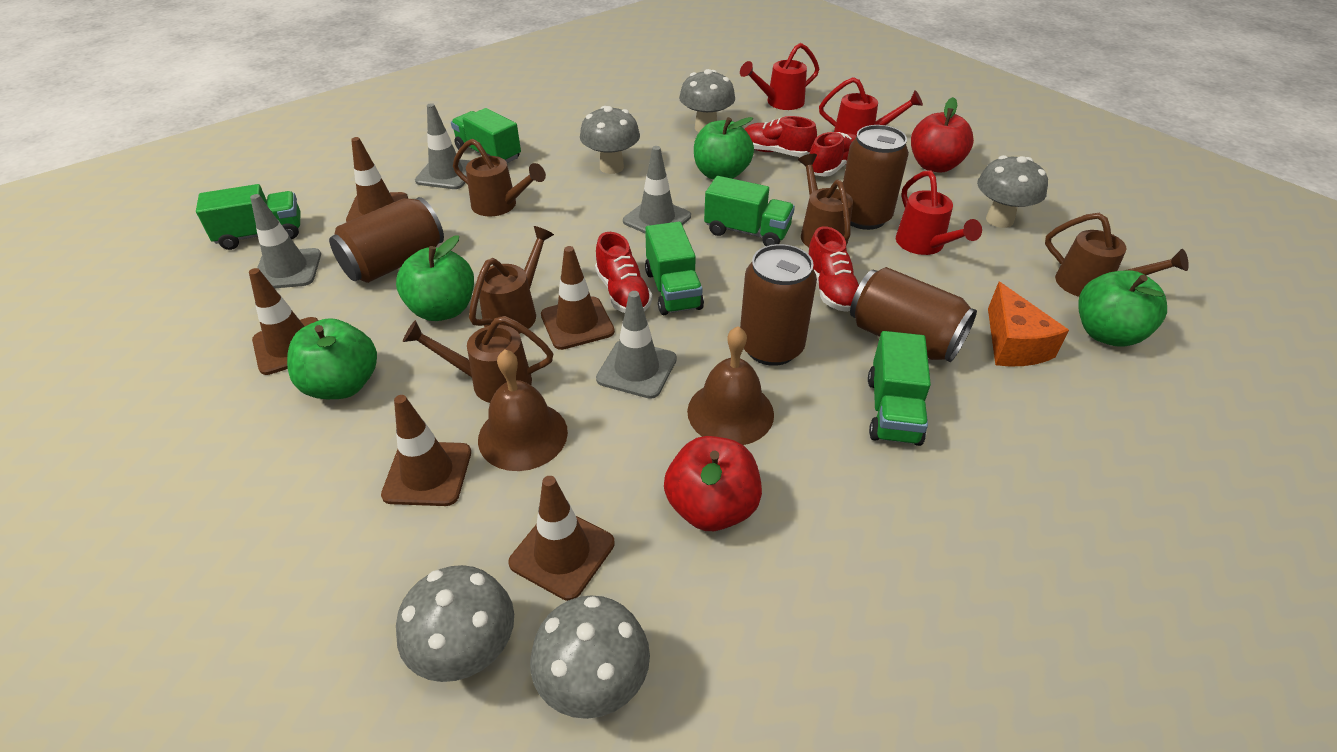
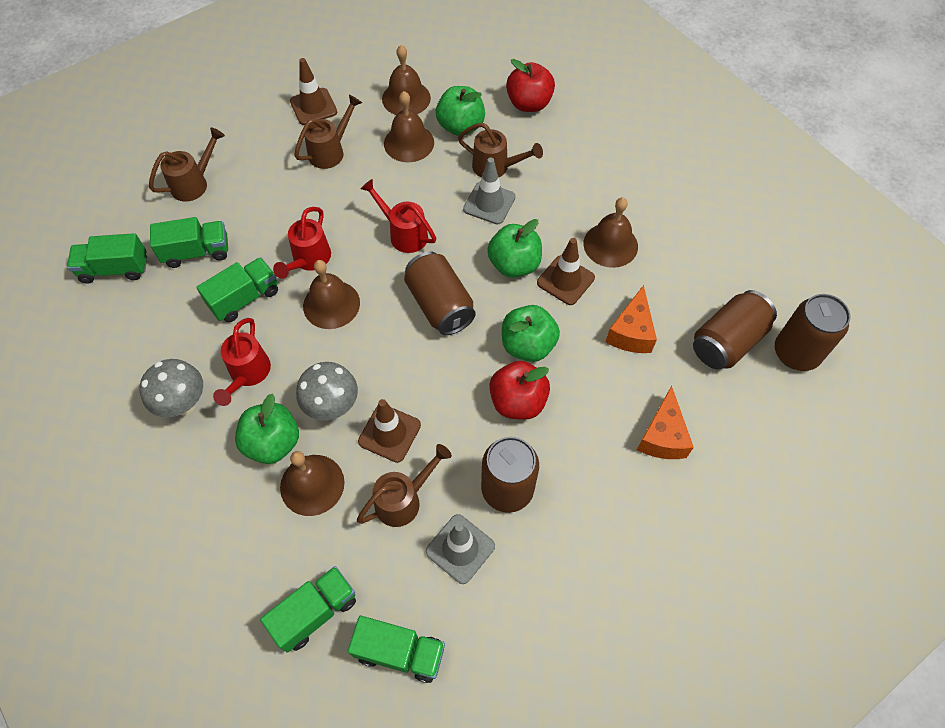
brown bell: 2 -> 5
brown traffic cone: 5 -> 3
brown watering can: 5 -> 4
grey mushroom: 5 -> 2
grey traffic cone: 4 -> 2
orange cheese: 1 -> 2
red shoe: 4 -> 0

